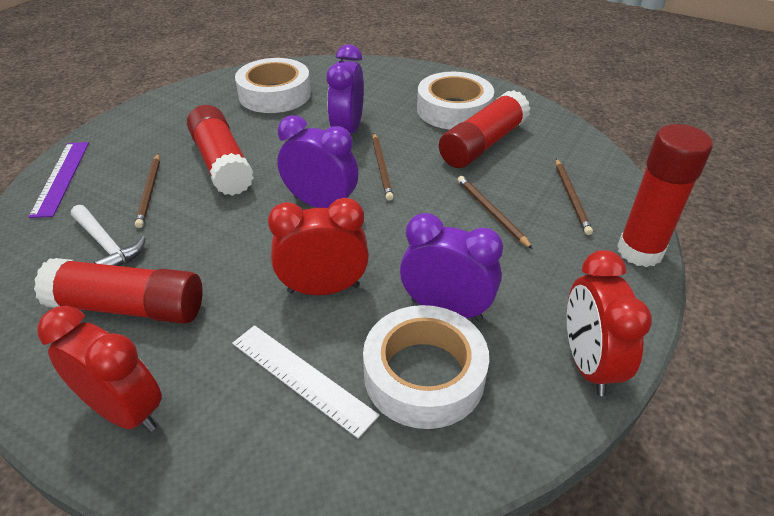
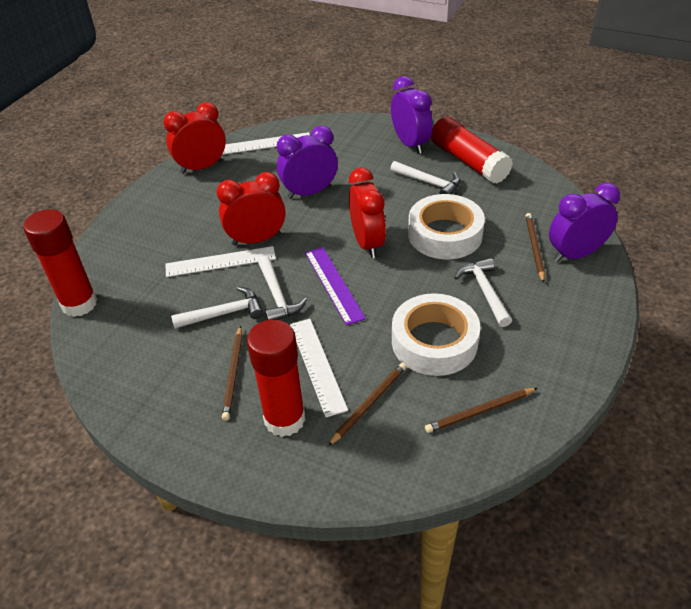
red glue stick: 4 -> 3
white hammer: 1 -> 4
white ruler: 1 -> 3
white tape: 3 -> 2

